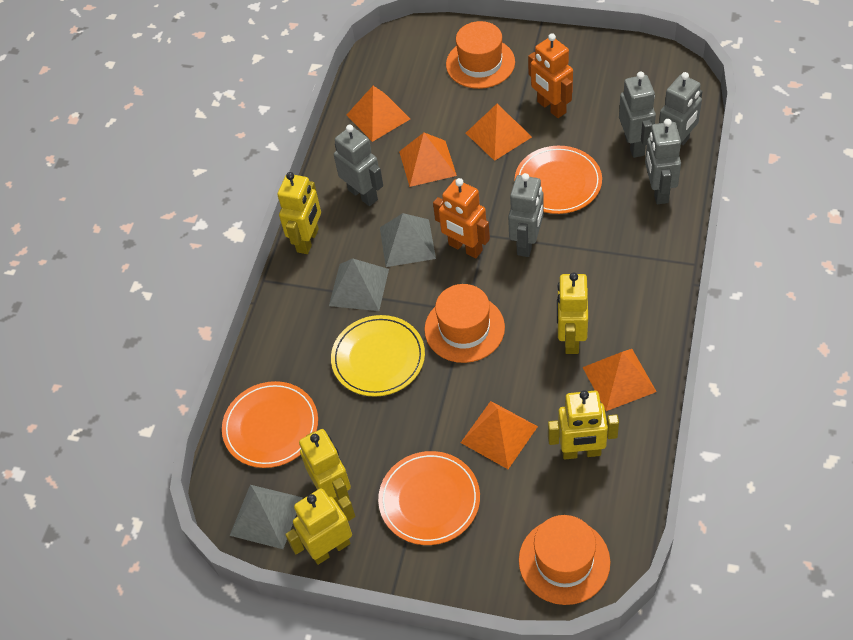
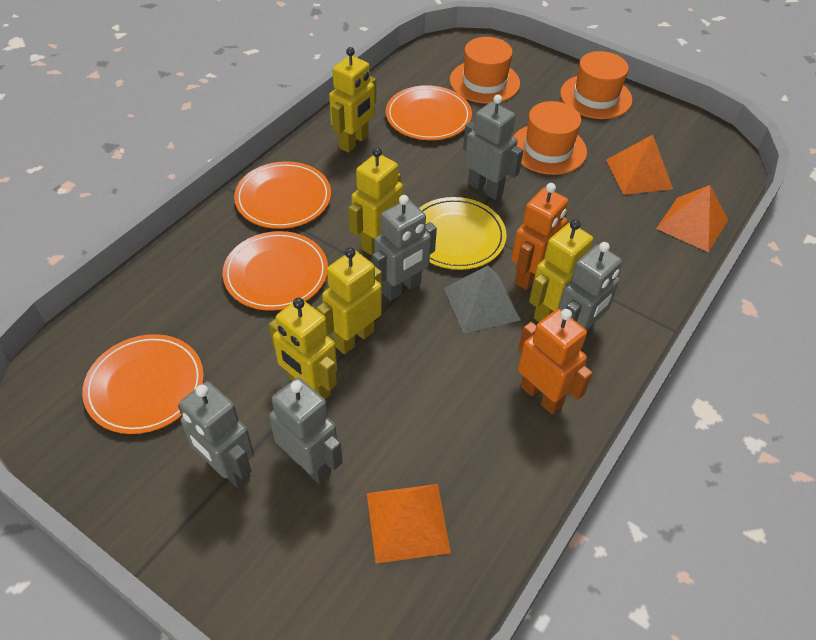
grey pyramid: 3 -> 1
orange plate: 3 -> 4
orange pyramid: 5 -> 3

